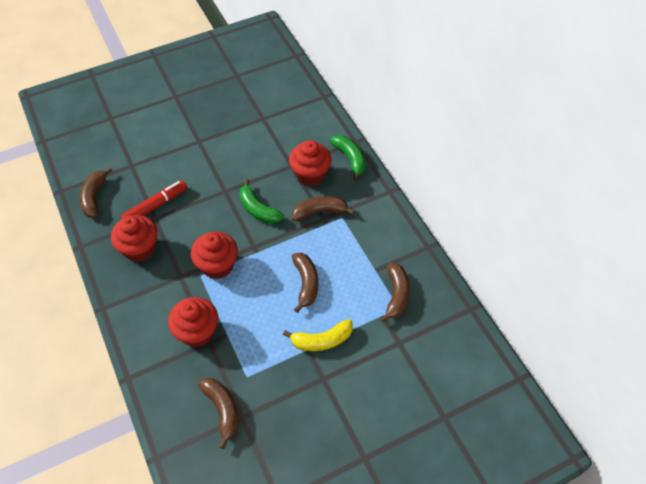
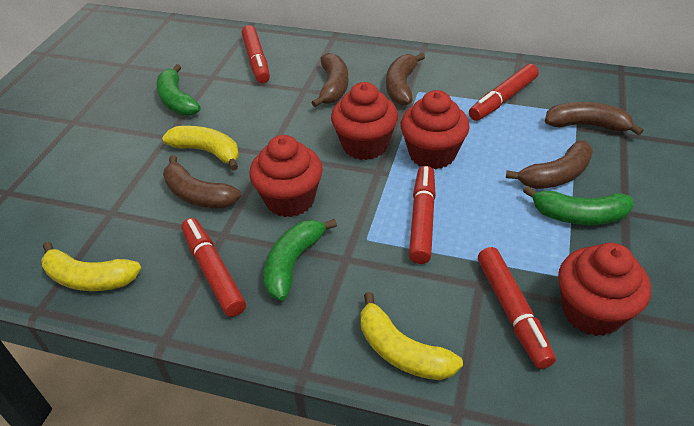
green banana: 2 -> 3
red marker: 1 -> 5
yellow banana: 1 -> 3

